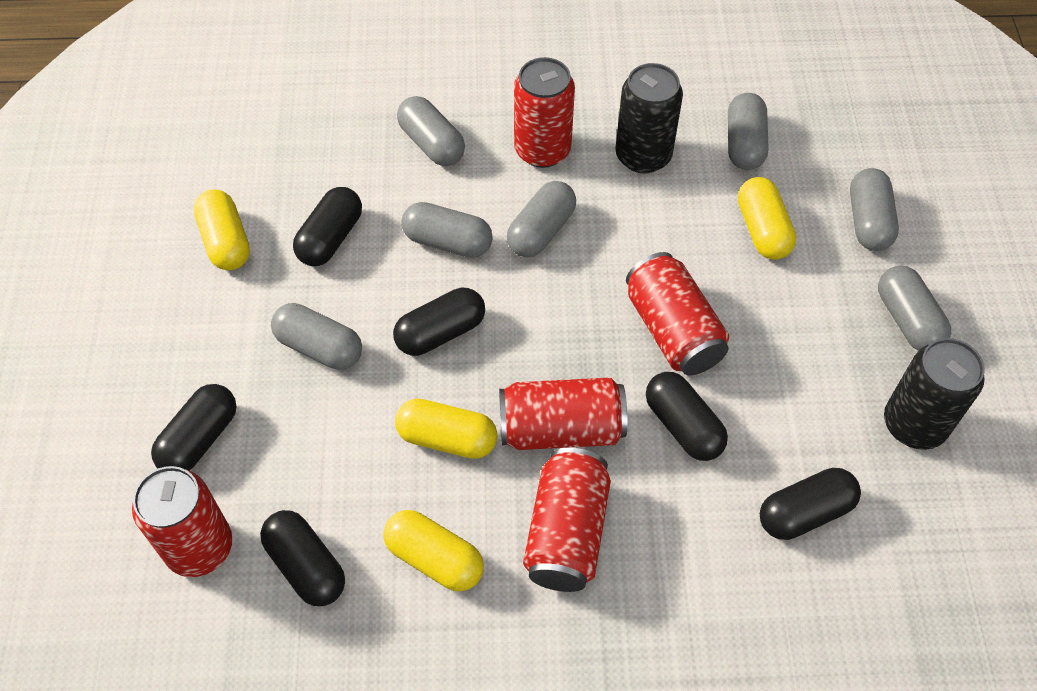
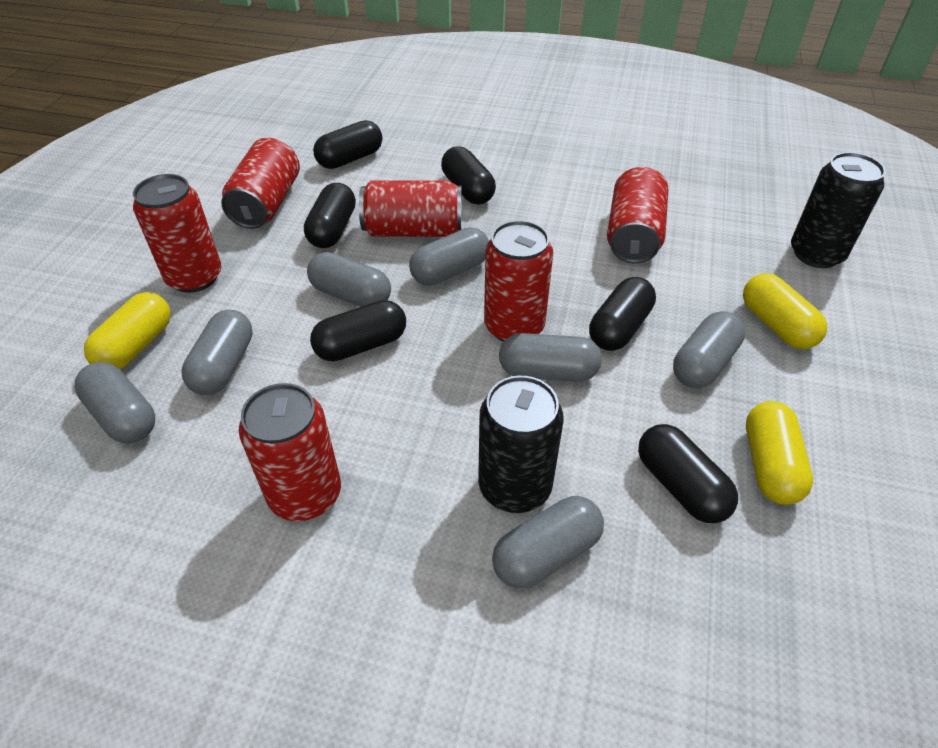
red can: 5 -> 6
yellow capsule: 4 -> 3

